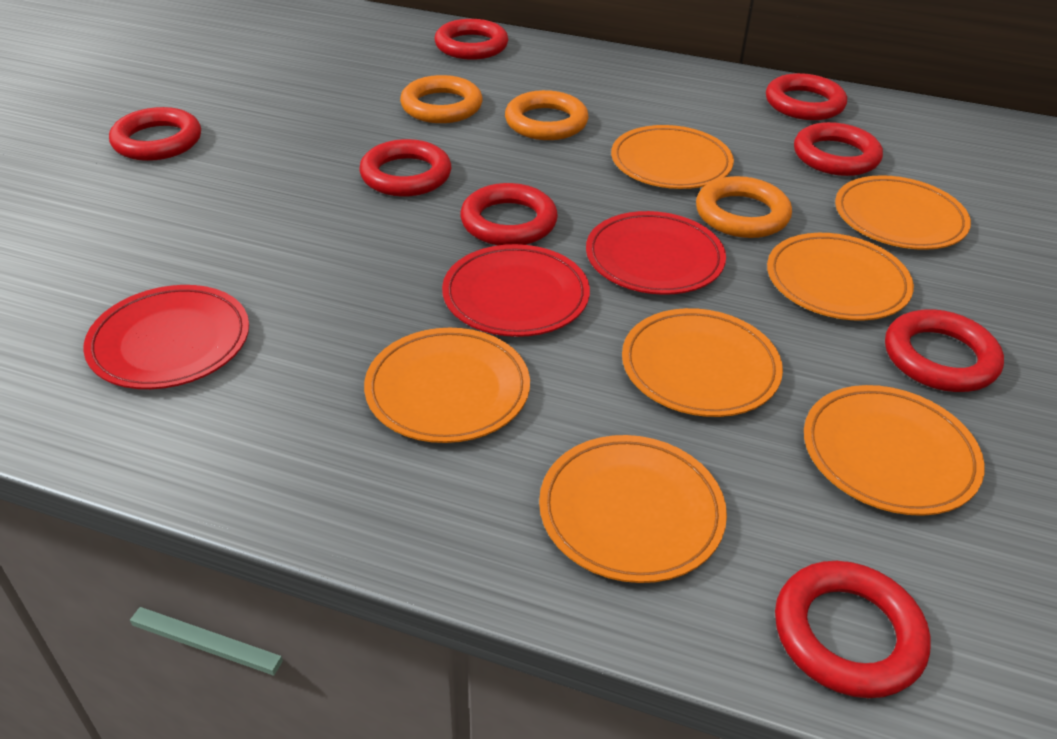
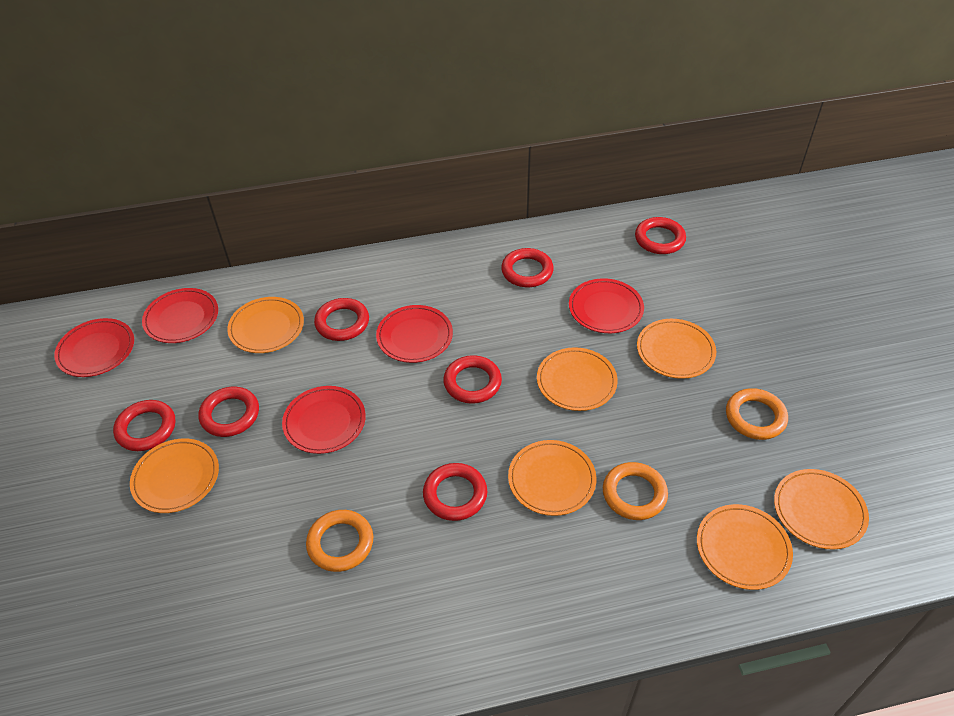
red plate: 3 -> 5
red ring: 8 -> 7

